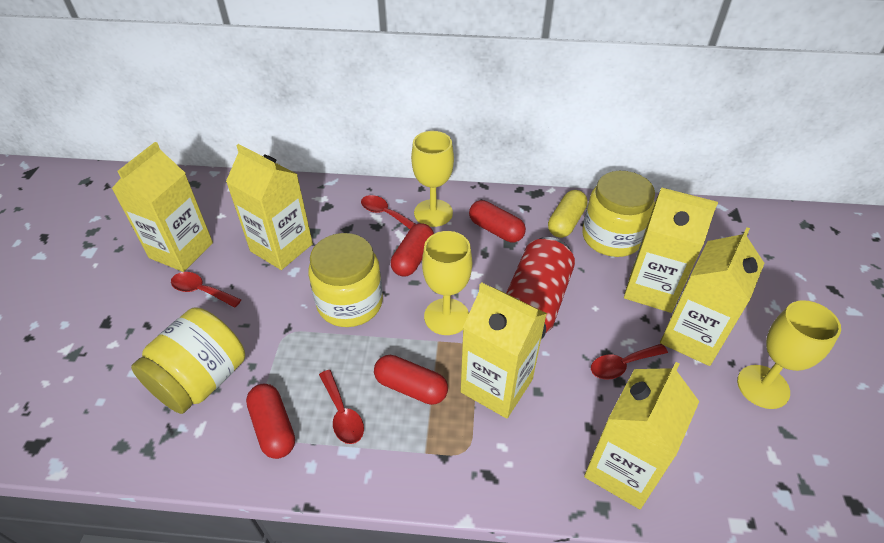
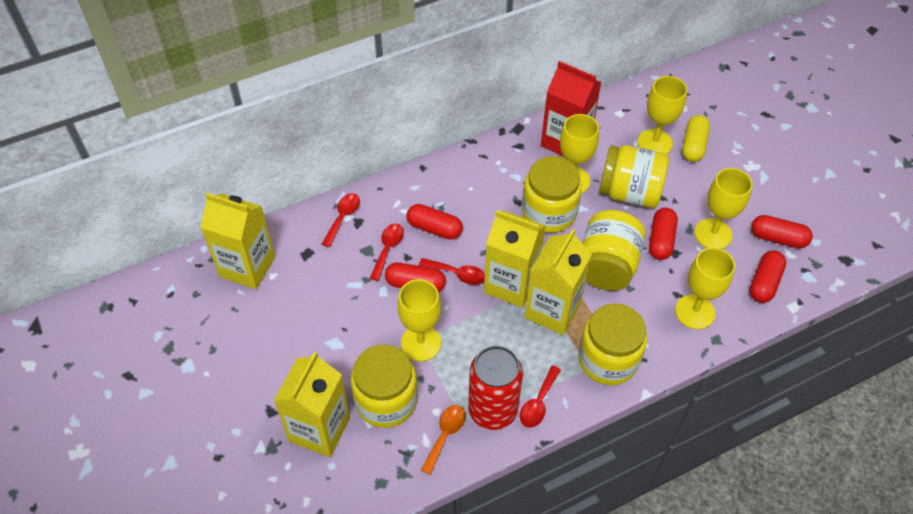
orange spoon: 0 -> 1
red capsule: 4 -> 5
red carton: 0 -> 1
yellow carton: 6 -> 4
yellow goblet: 3 -> 5
yellow jar: 3 -> 5

